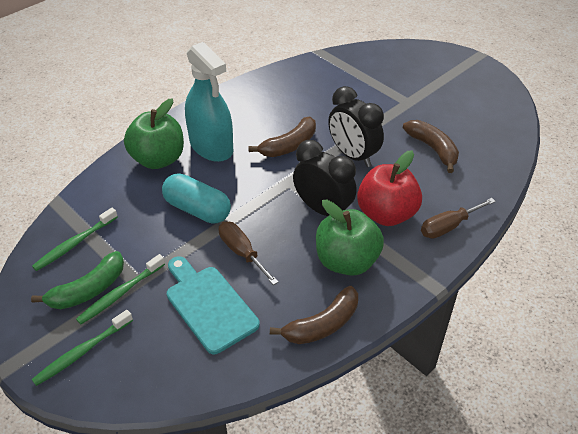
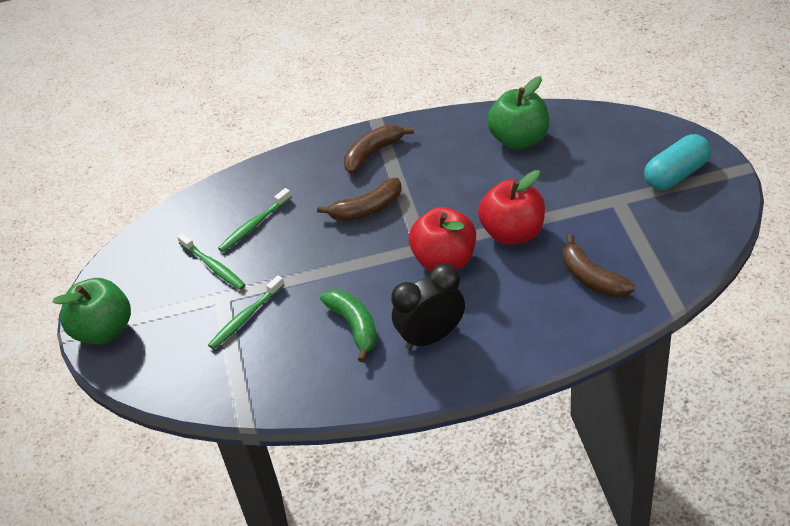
black clock: 2 -> 1
brown screwdriver: 2 -> 0
red apple: 1 -> 2
turquoise cutting board: 1 -> 0
turquoise spray bottle: 1 -> 0

